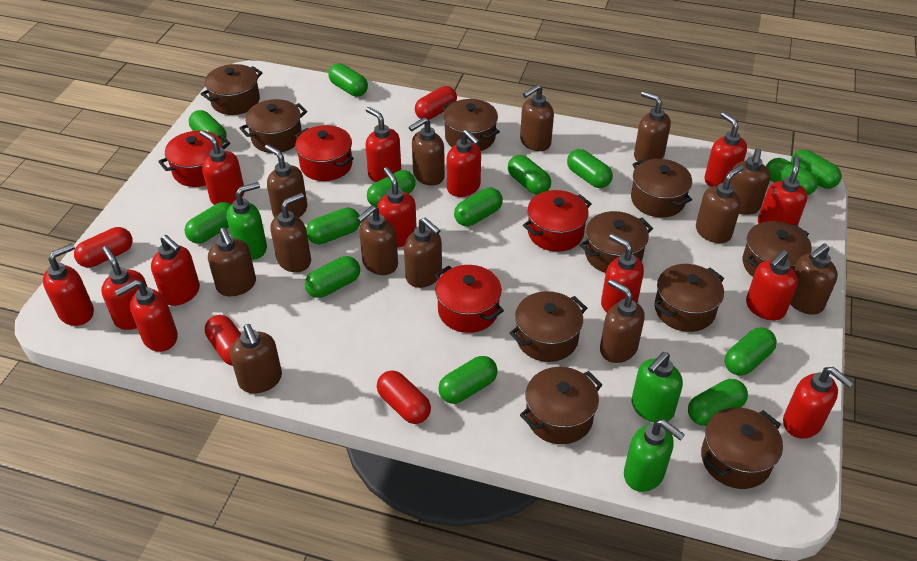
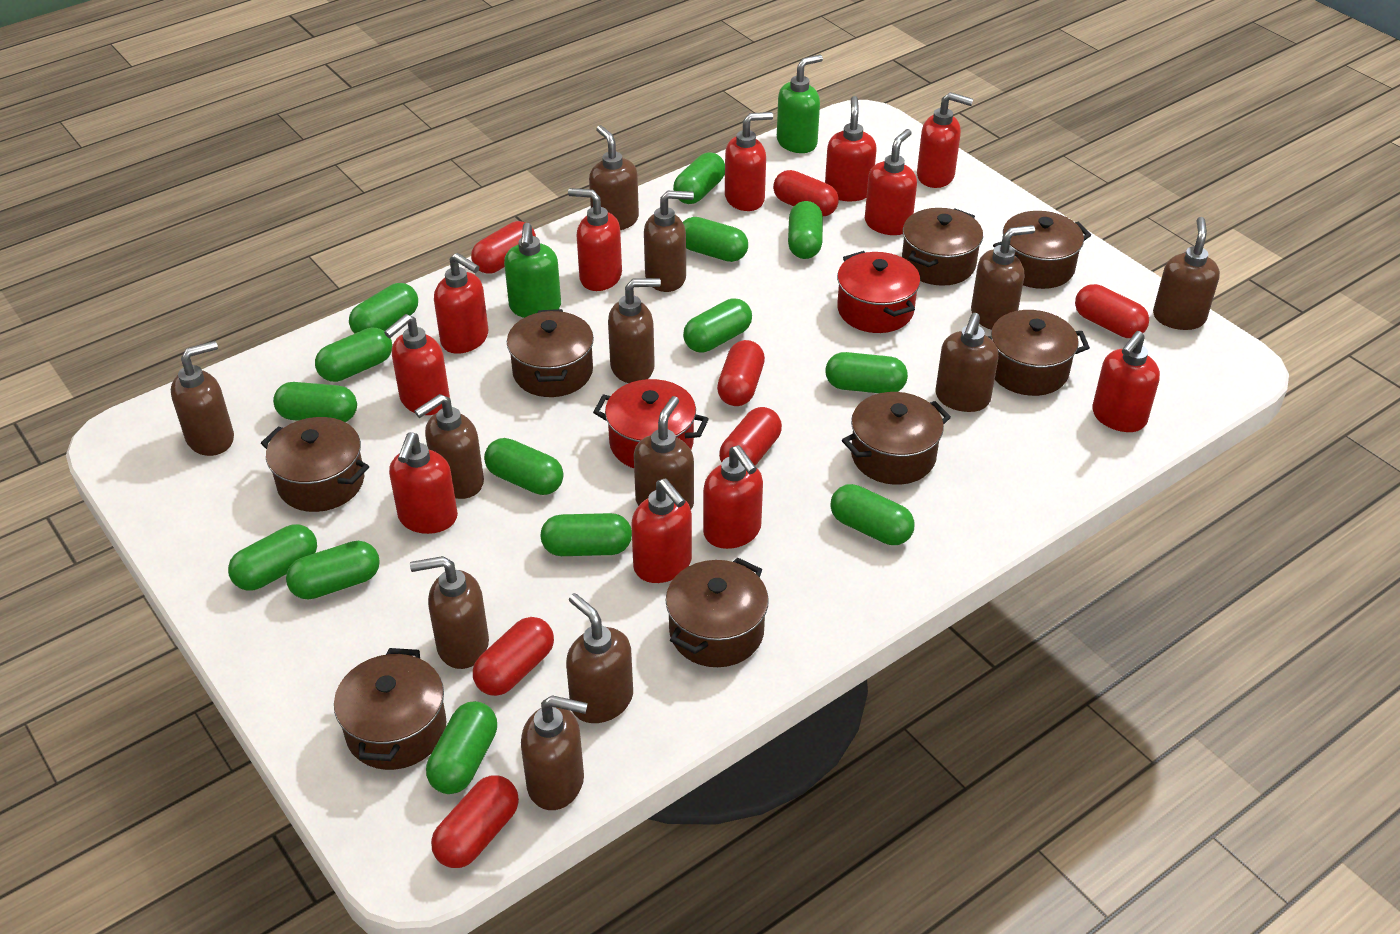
brown pot: 10 -> 8
brown soap dispenser: 13 -> 12
green soap dispenser: 3 -> 2
red capsule: 4 -> 7
red pot: 4 -> 2
red soap dispenser: 13 -> 11

